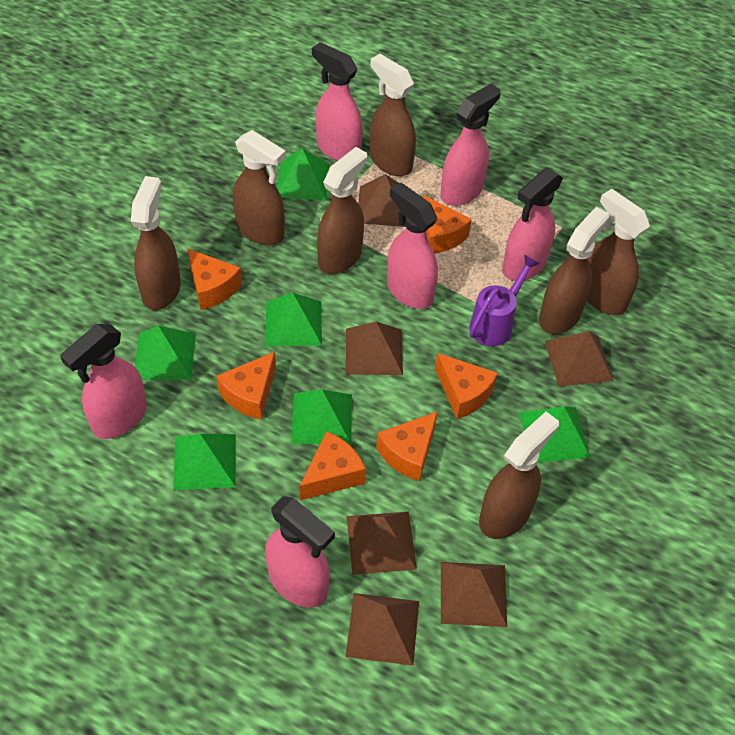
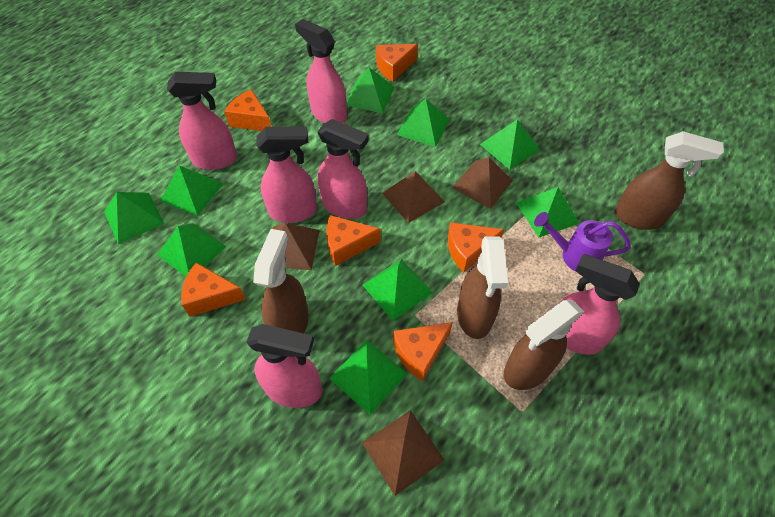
brown pyramid: 6 -> 4
brown spray bottle: 7 -> 4
green pyramid: 6 -> 9

